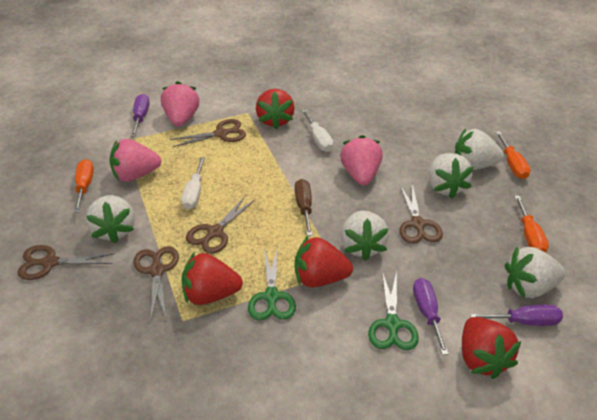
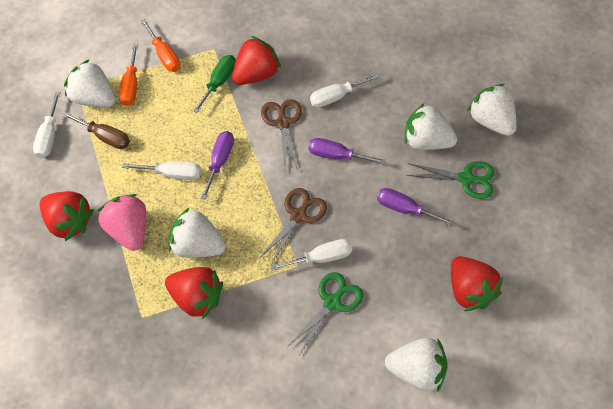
brown scissors: 5 -> 2
green screwdriver: 0 -> 1
orange screwdriver: 3 -> 2
pink strawberry: 3 -> 1
white screwdriver: 2 -> 4

